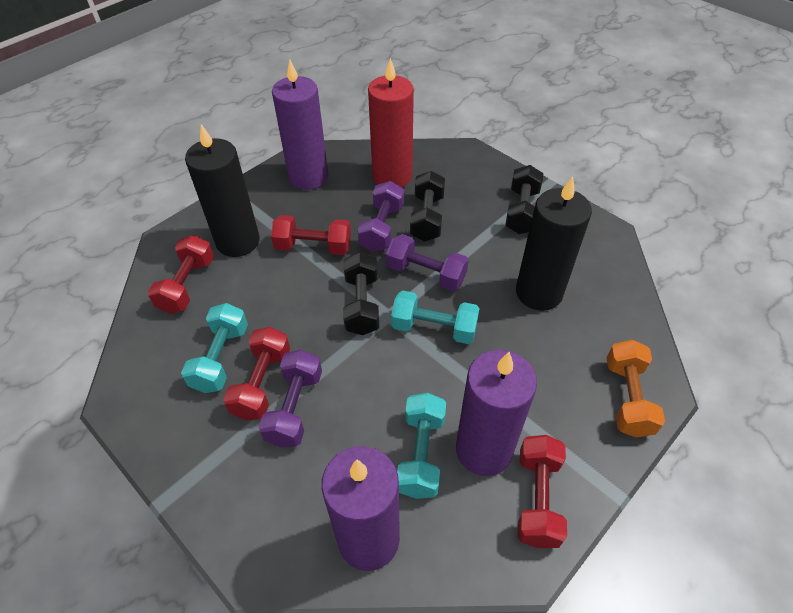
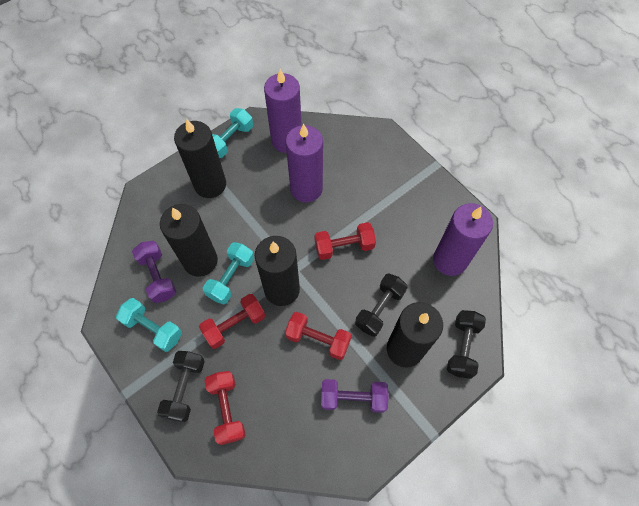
black candle: 2 -> 4
orange dumbbell: 1 -> 0
purple dumbbell: 3 -> 2
red candle: 1 -> 0

